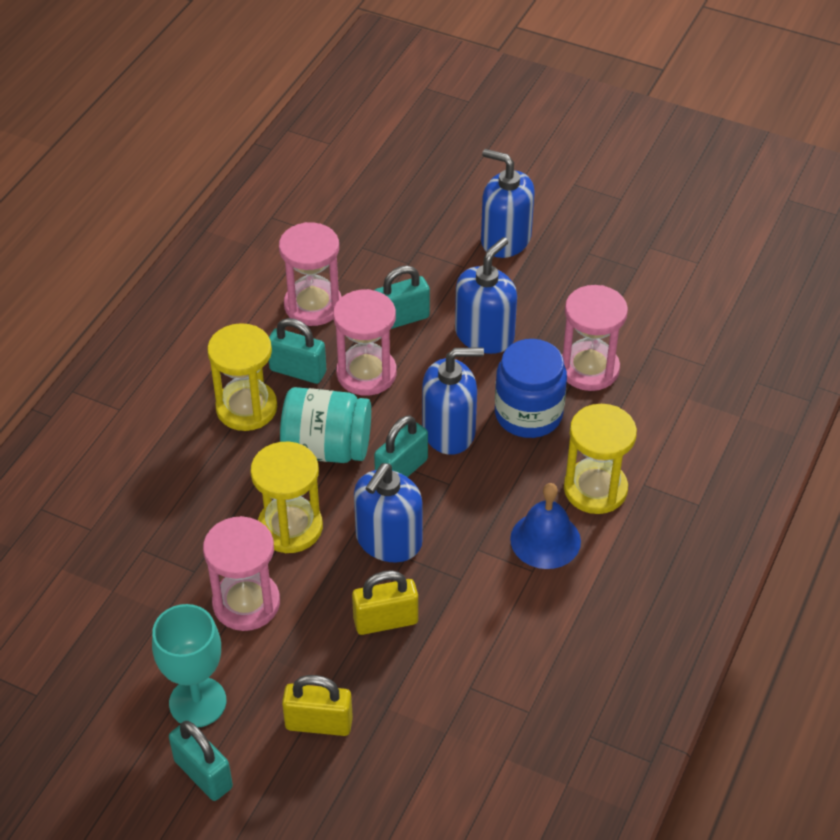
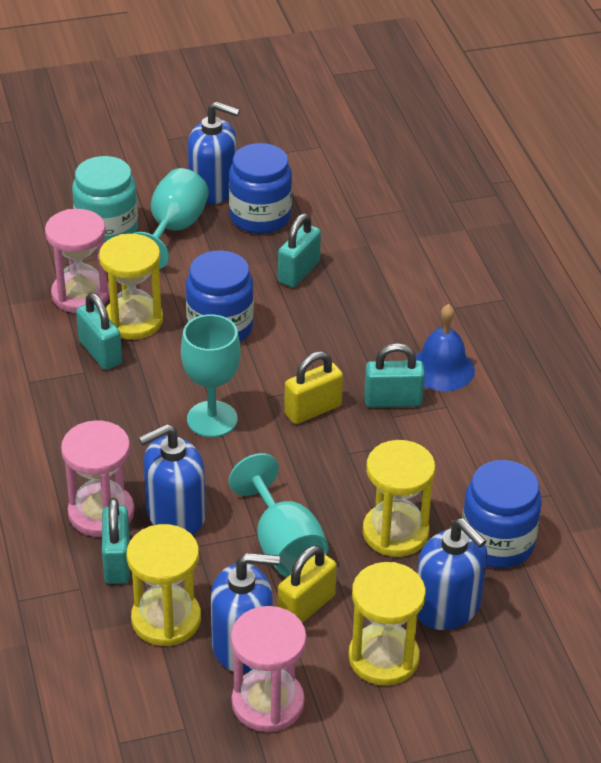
blue jar: 1 -> 3
pink hourglass: 4 -> 3
turquoise goblet: 1 -> 3
yellow hourglass: 3 -> 4

